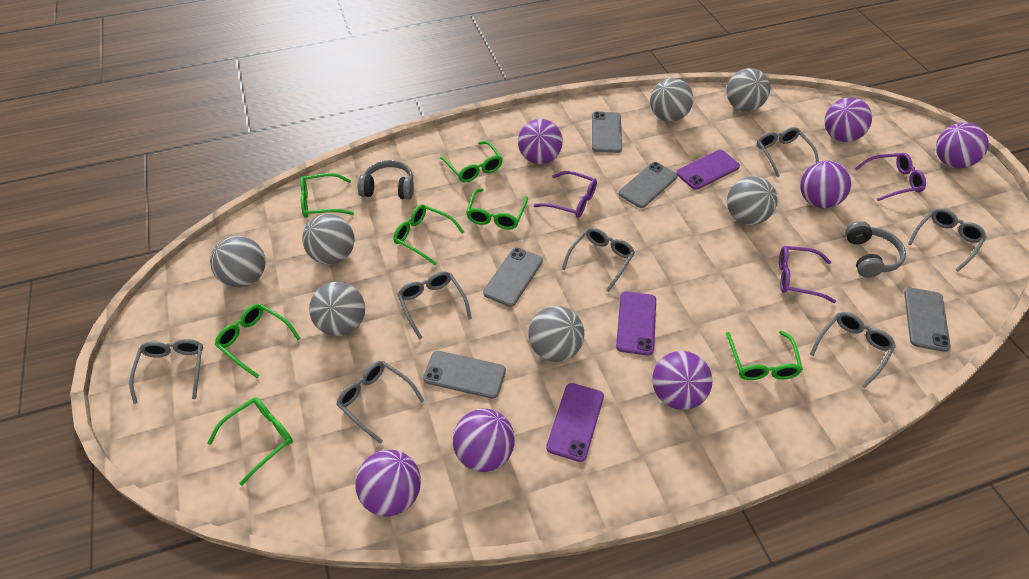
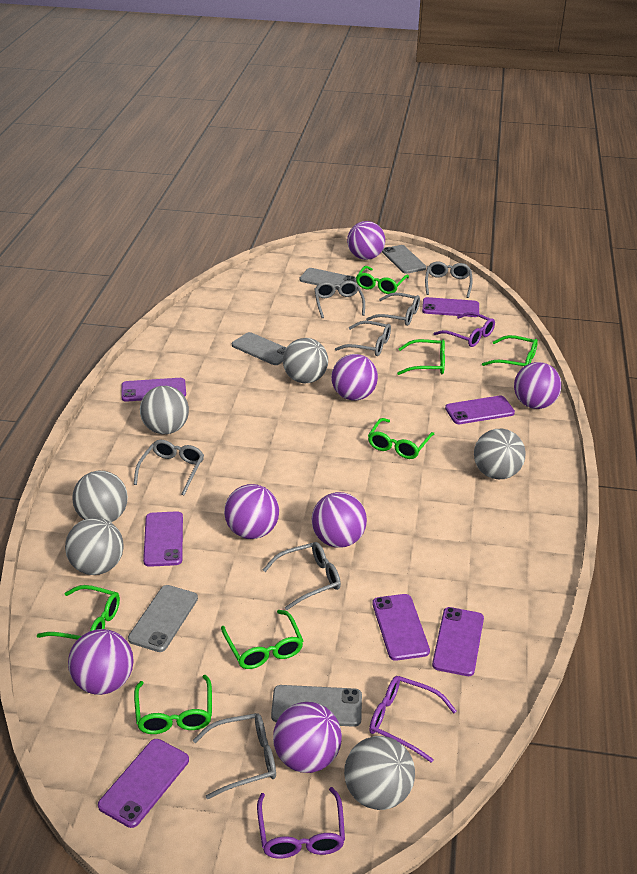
grey ball: 7 -> 6
grey headphones: 2 -> 0
purple phone: 3 -> 7

